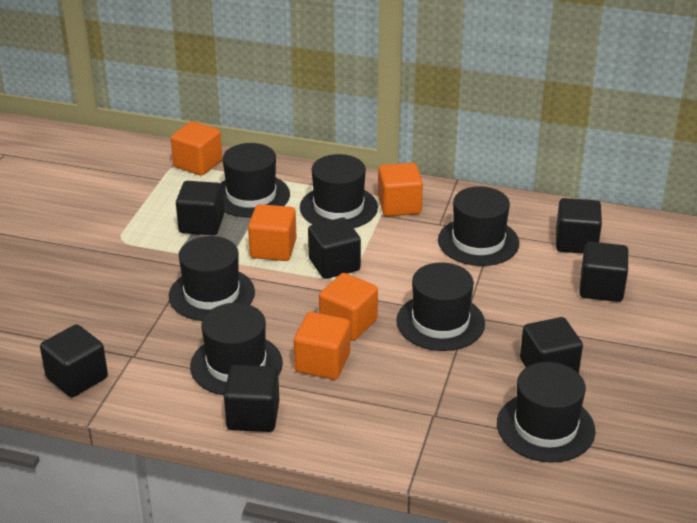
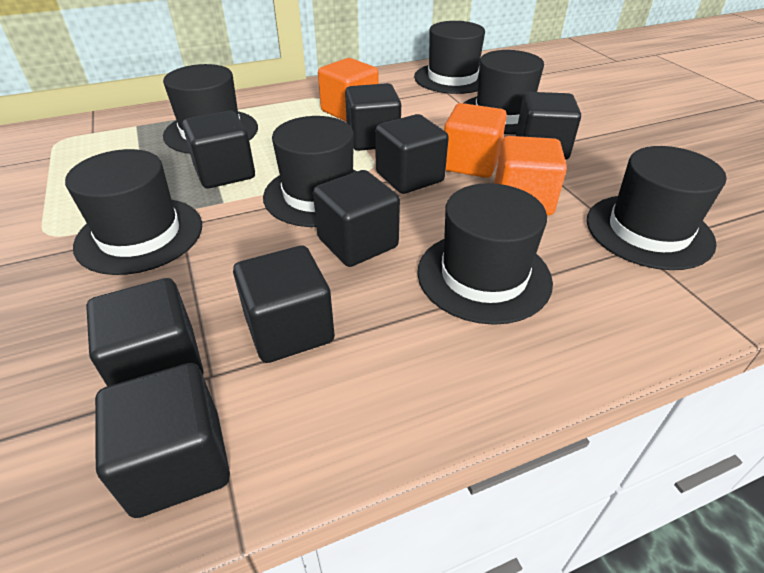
black cube: 7 -> 8
orange cube: 5 -> 3

